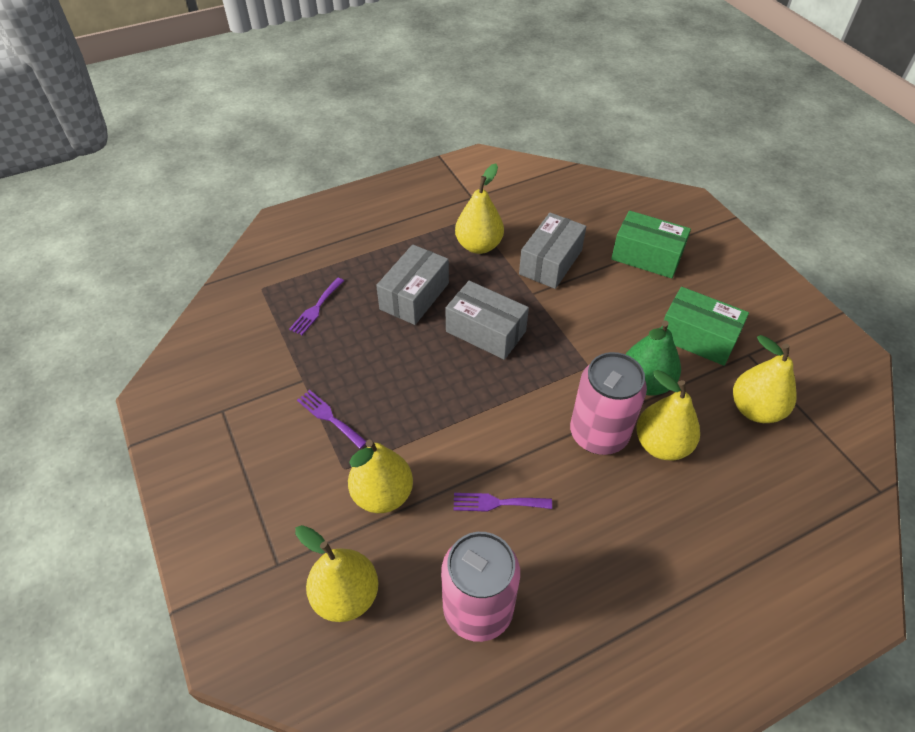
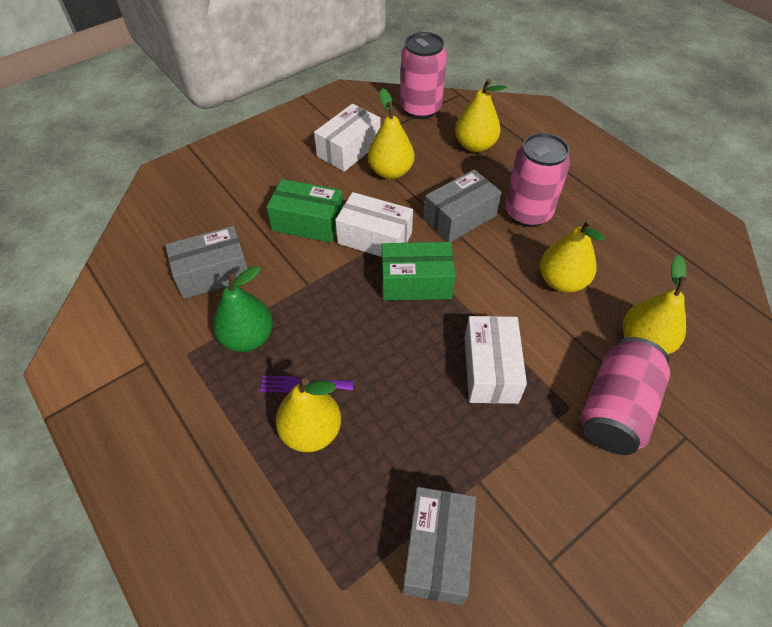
pink can: 2 -> 3
purple fork: 3 -> 1
white box: 0 -> 3

